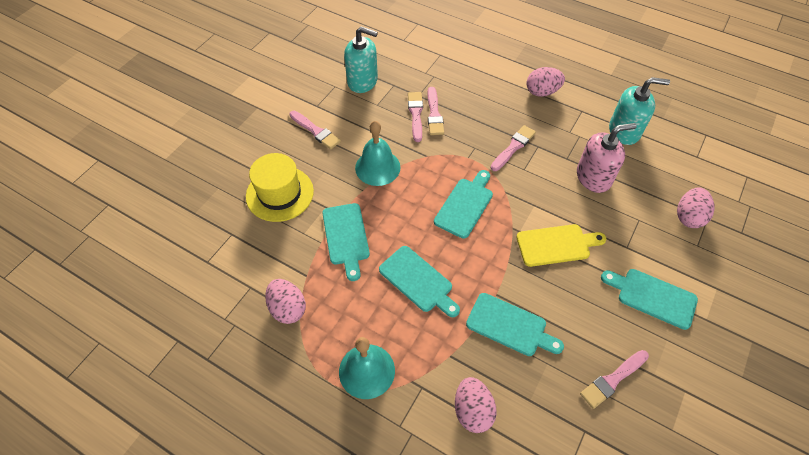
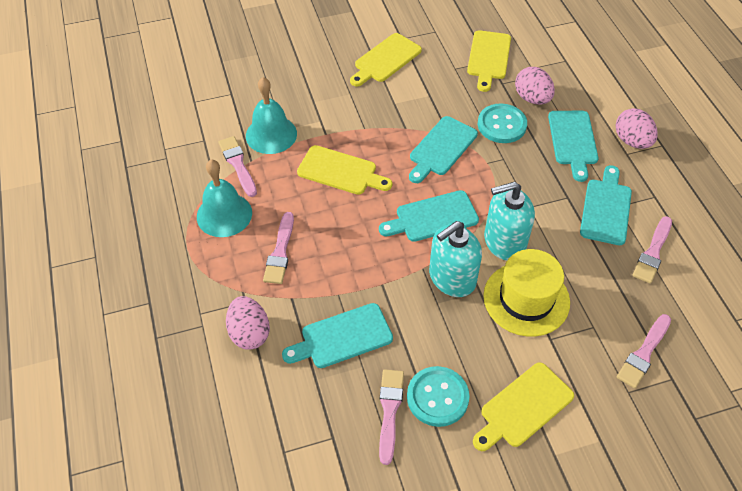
pink egg: 4 -> 3
pink soap dispenser: 1 -> 0
turquoise button: 0 -> 2
yellow cutting board: 1 -> 4

